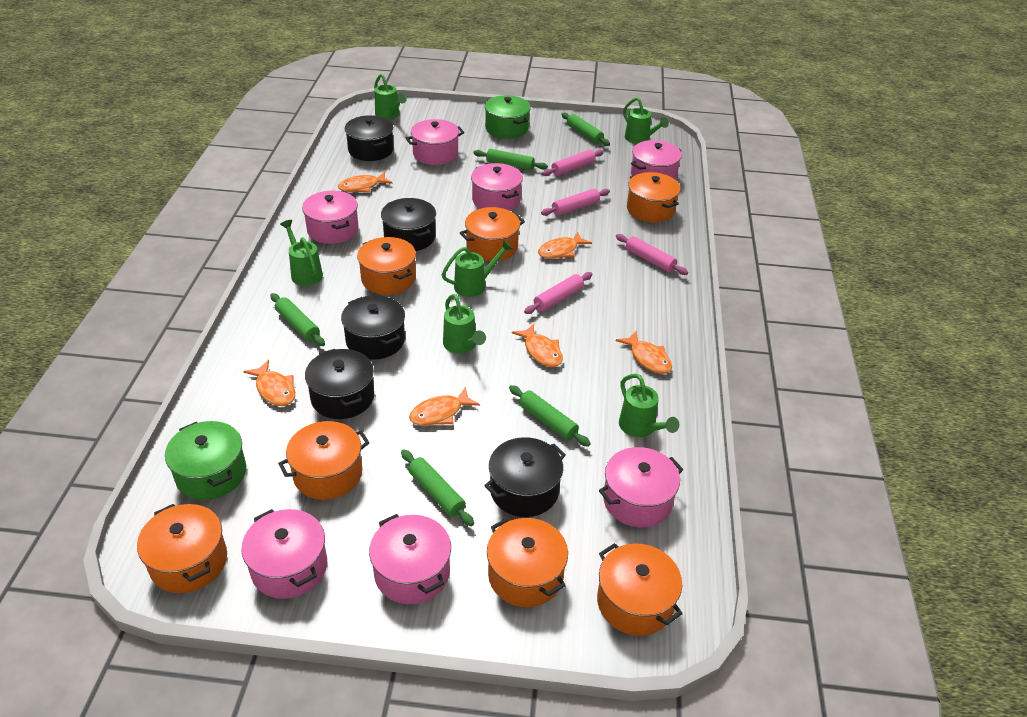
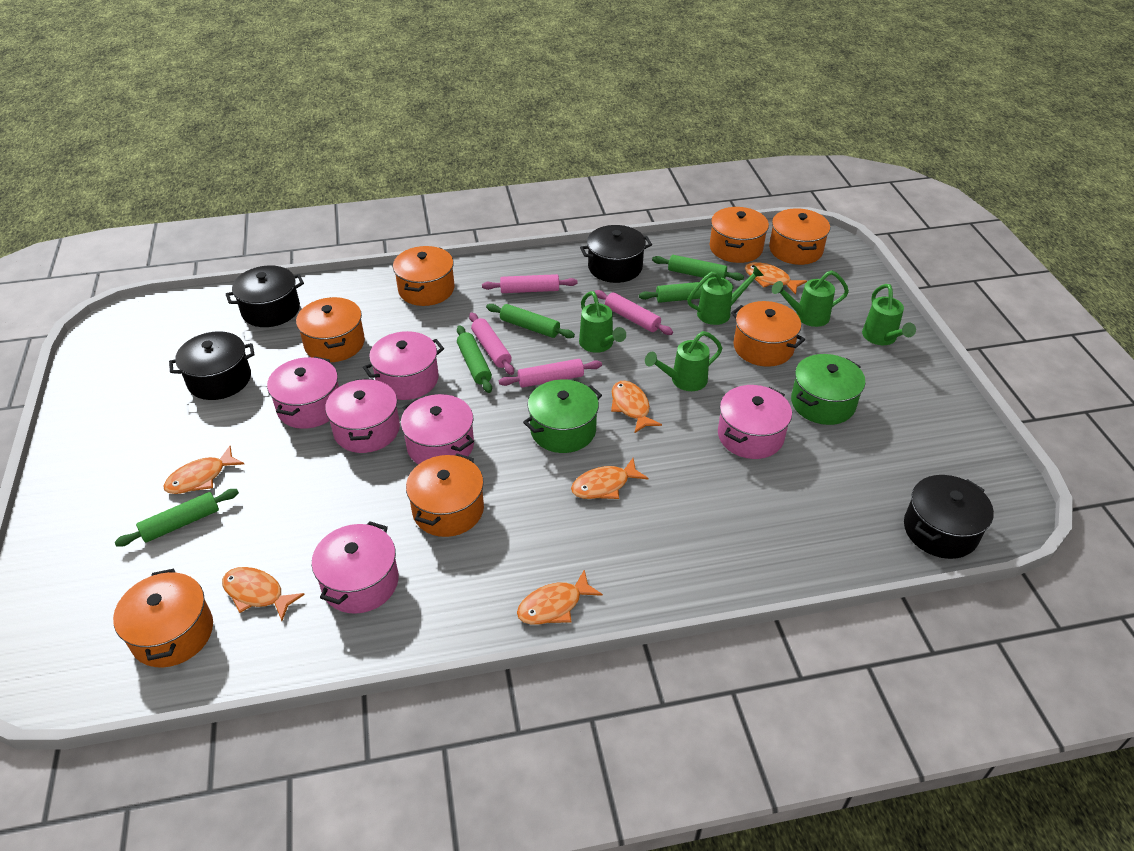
black pot: 5 -> 4
green watering can: 6 -> 5
pink pot: 7 -> 6

